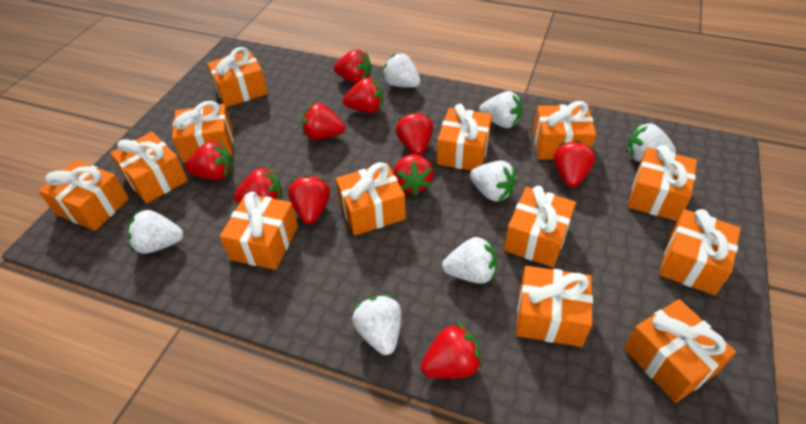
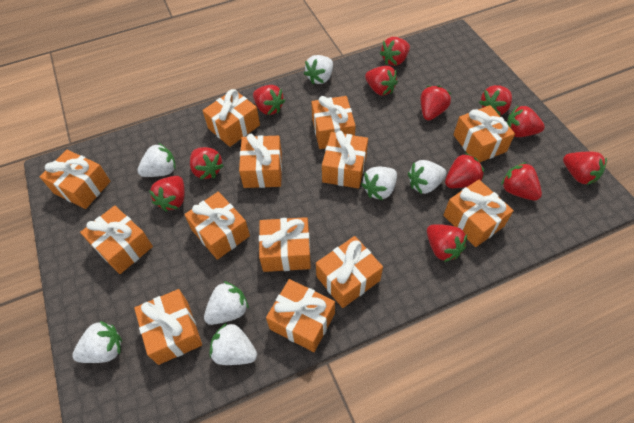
red strawberry: 10 -> 12

